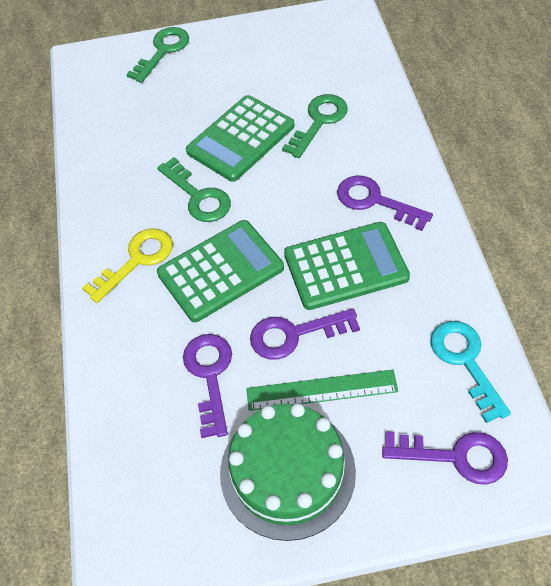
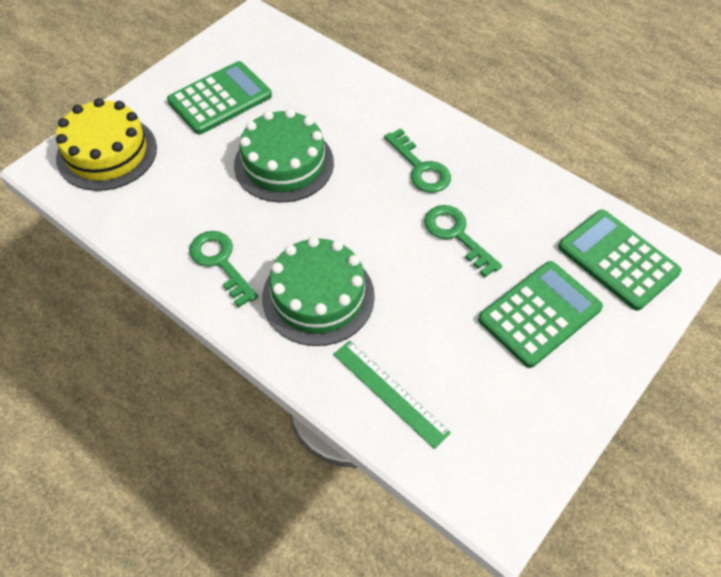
green cake: 1 -> 2
purple key: 4 -> 0
turquoise key: 1 -> 0
yellow cake: 0 -> 1
yellow key: 1 -> 0

